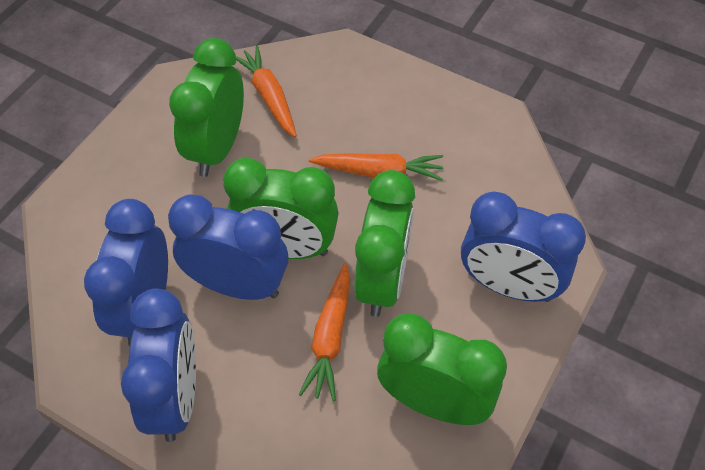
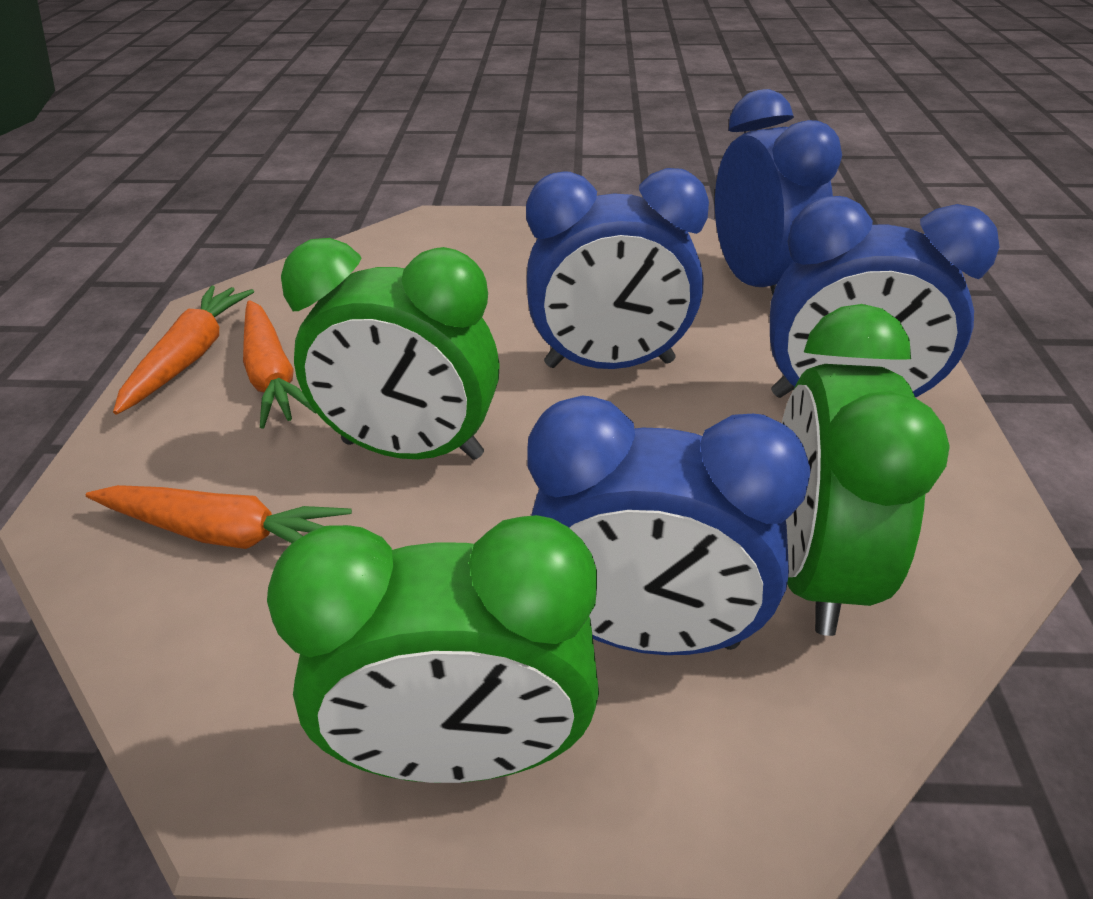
green clock: 4 -> 3

